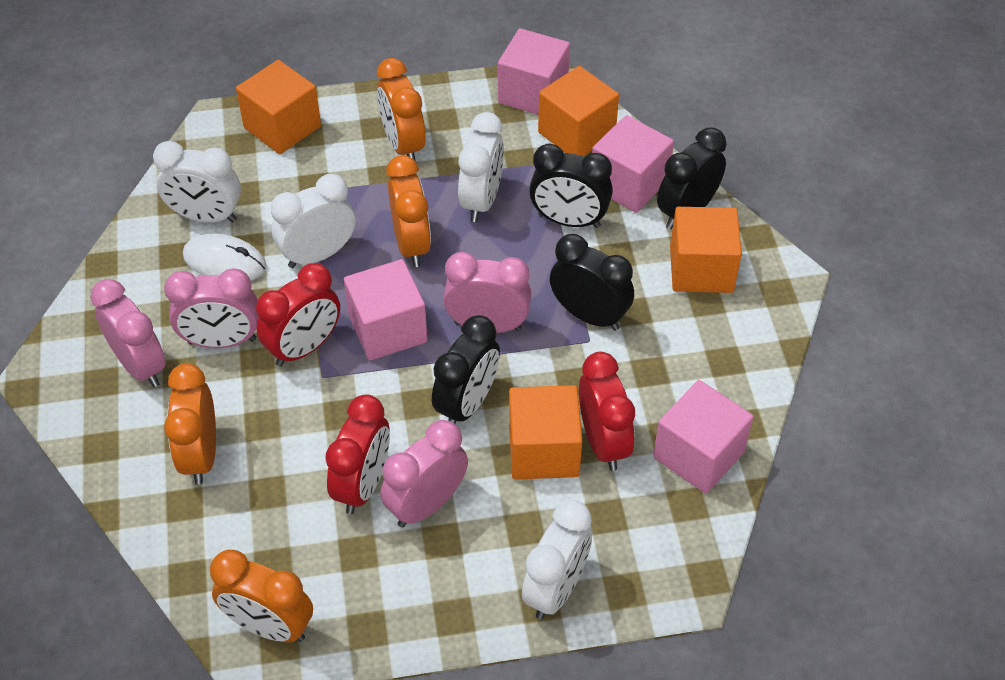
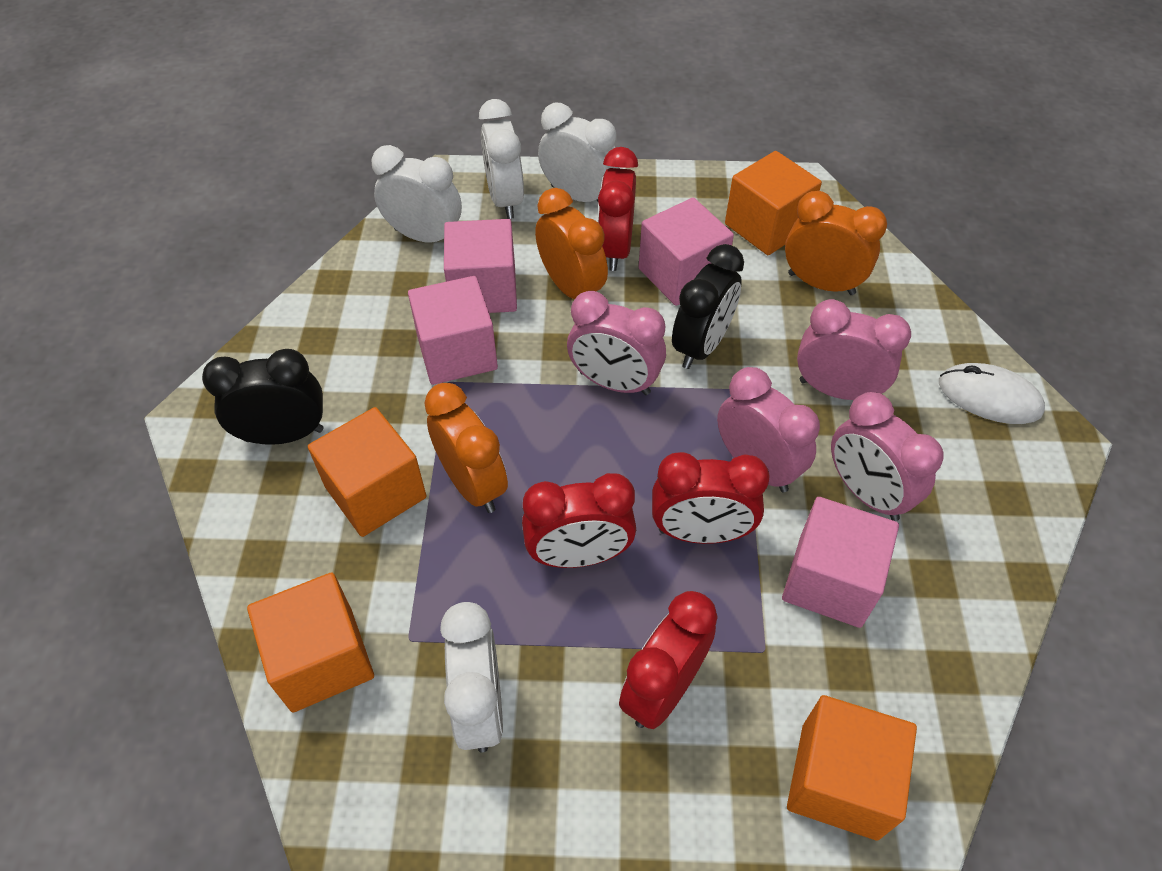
black clock: 4 -> 2
orange clock: 4 -> 3
red clock: 3 -> 4

